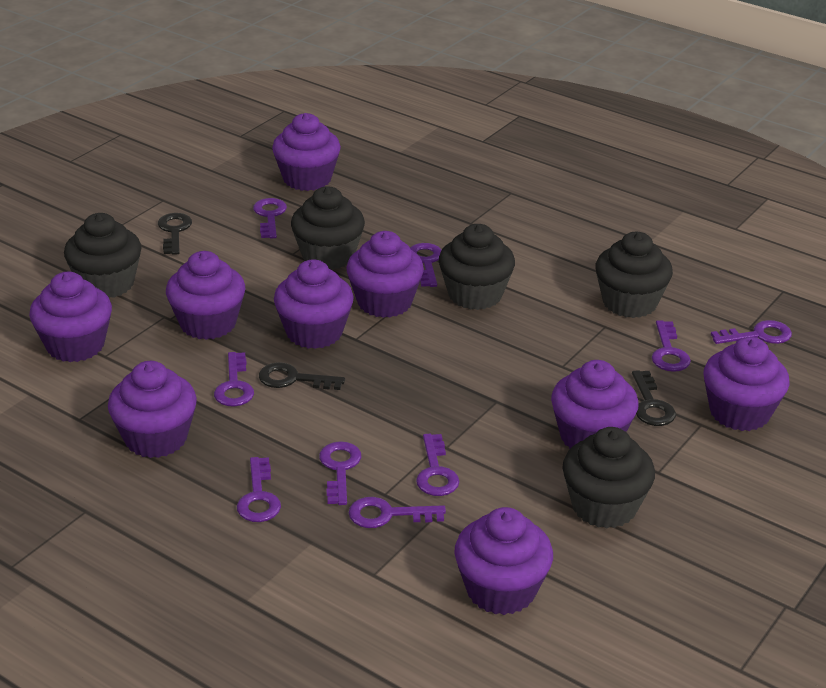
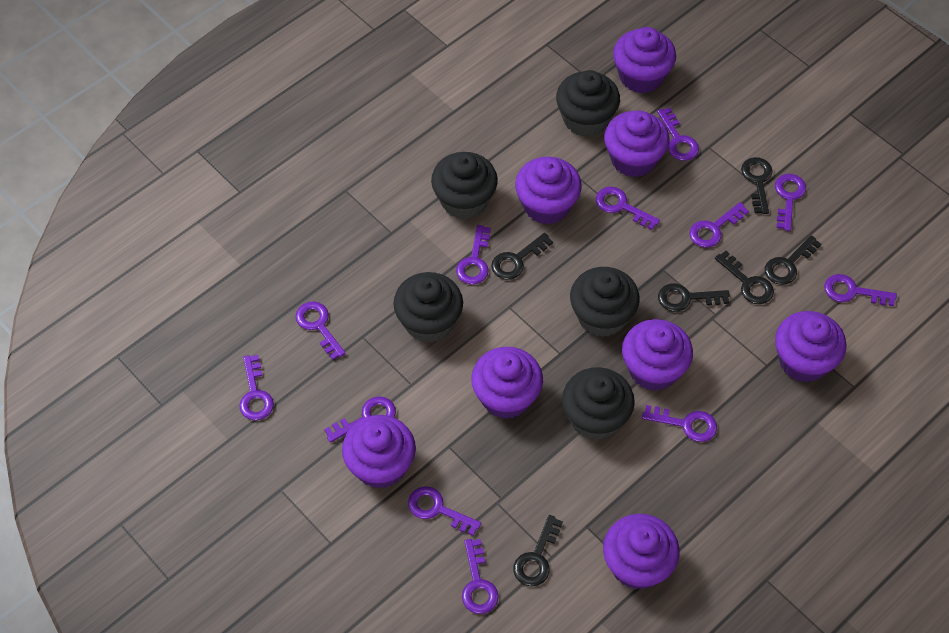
black key: 3 -> 6
purple cupcake: 9 -> 8
purple key: 9 -> 12

